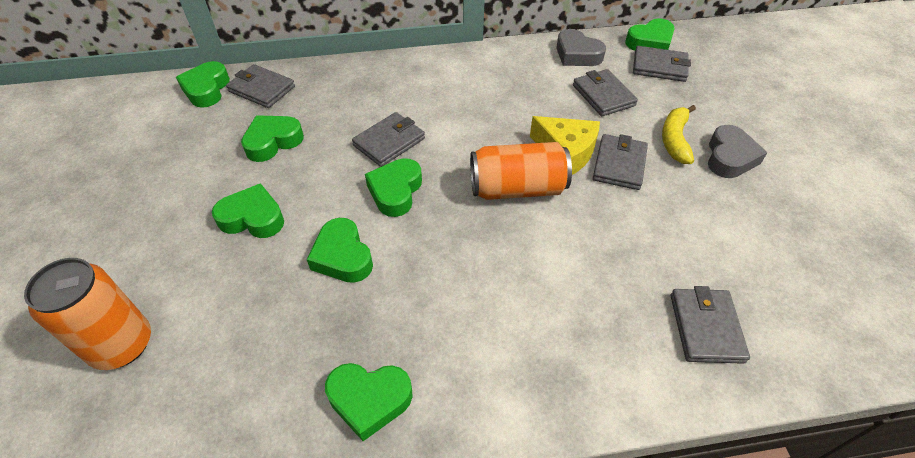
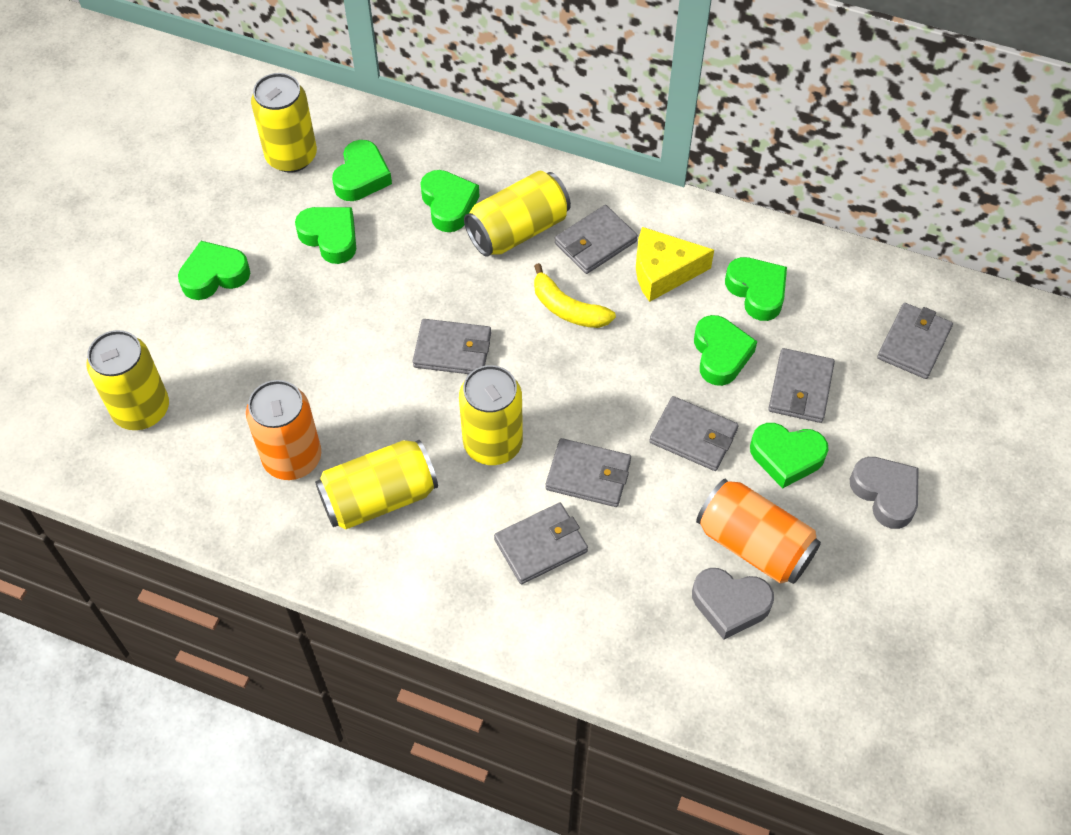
grey wallet: 6 -> 7
yellow can: 0 -> 5

